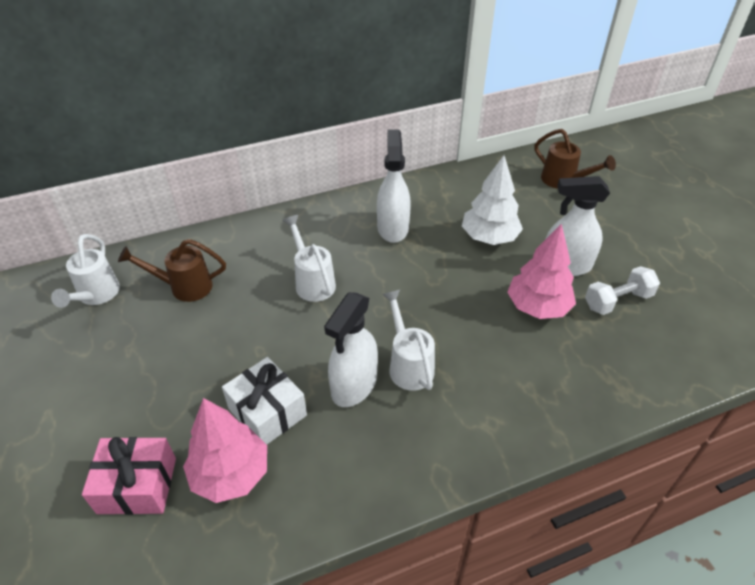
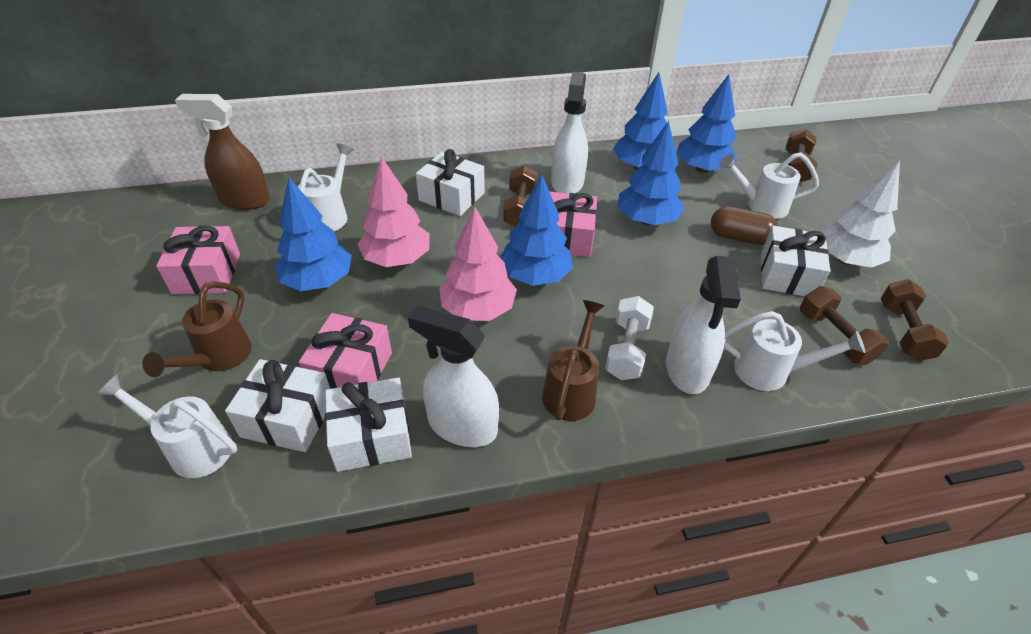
blue tree: 0 -> 5
brown capsule: 0 -> 1
brown dumbbell: 0 -> 4
brown spray bottle: 0 -> 1
pink gift: 1 -> 3
white gift: 1 -> 4
white watering can: 3 -> 4

